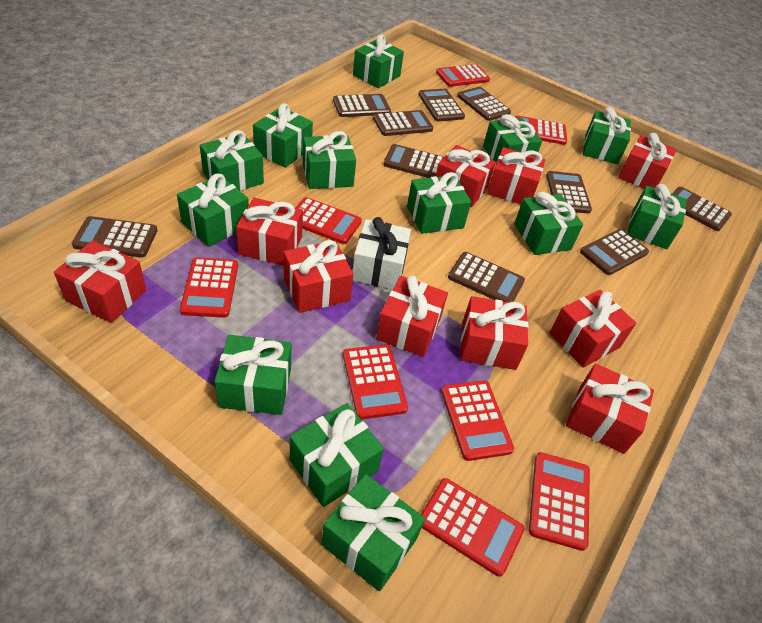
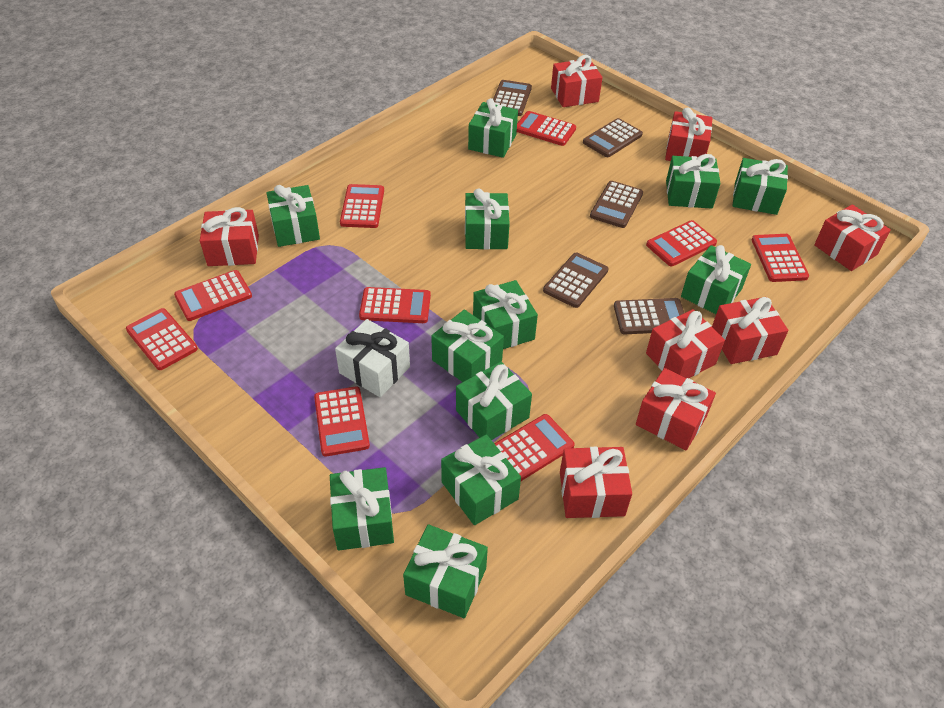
brown calculator: 10 -> 5
green gift: 13 -> 12
red calculator: 8 -> 9
red gift: 10 -> 8

